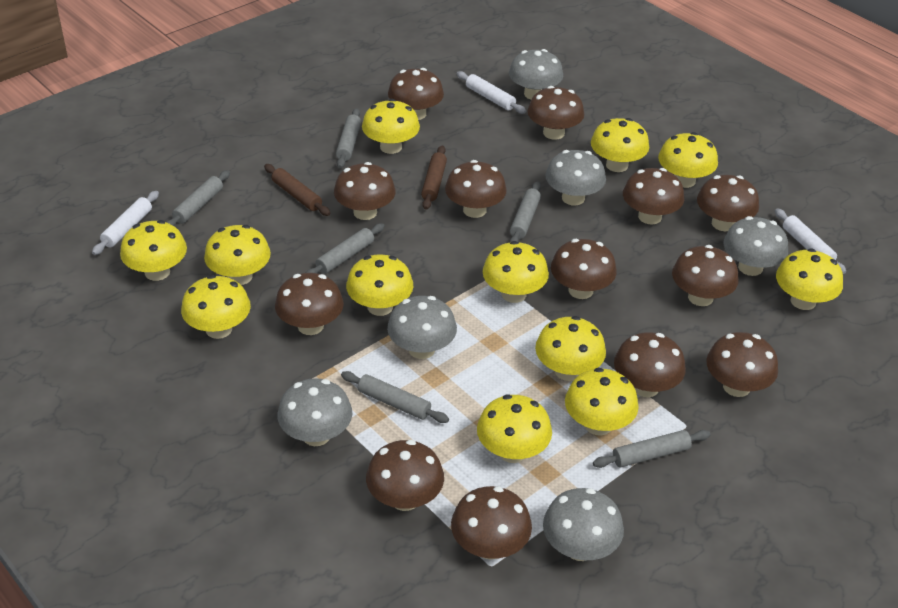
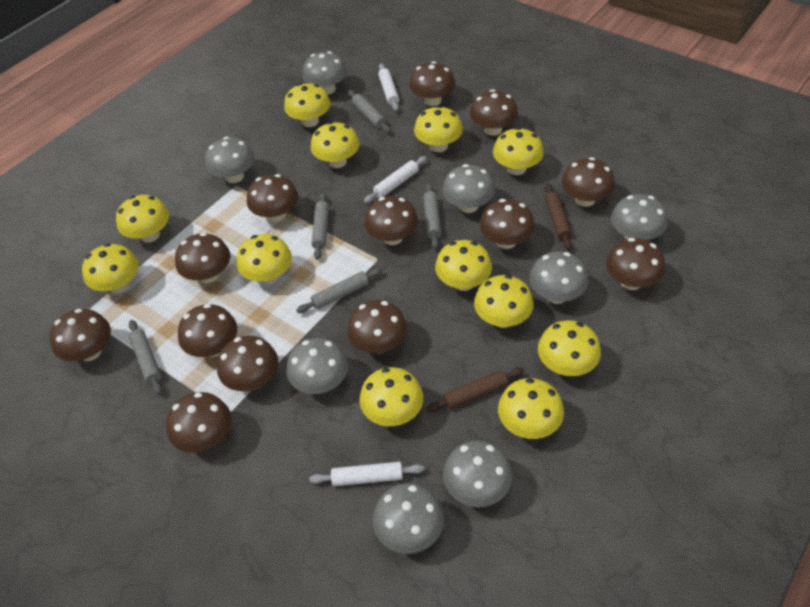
grey mushroom: 6 -> 8
grey rolling pin: 6 -> 5

